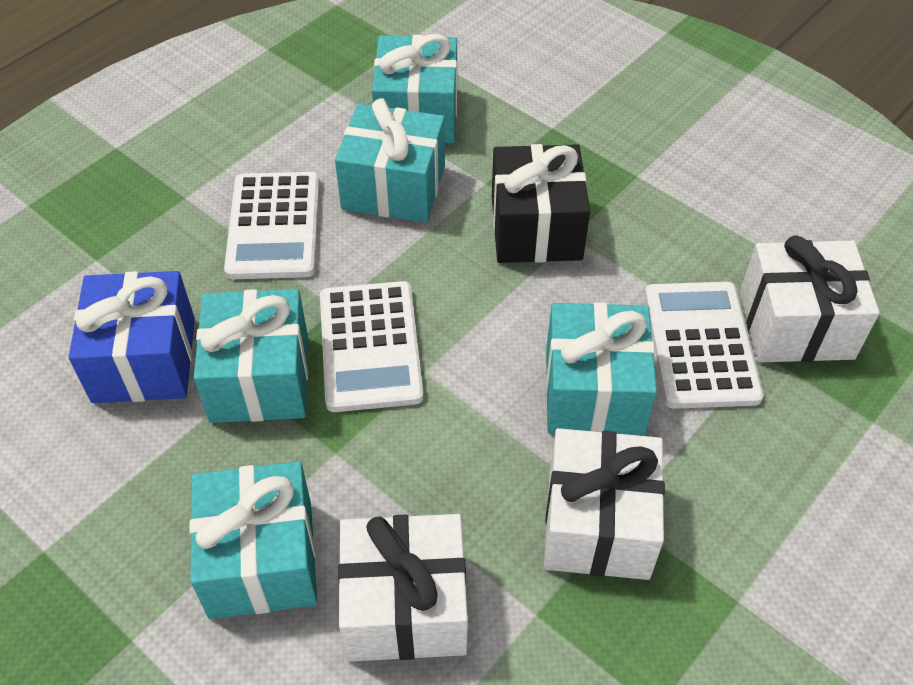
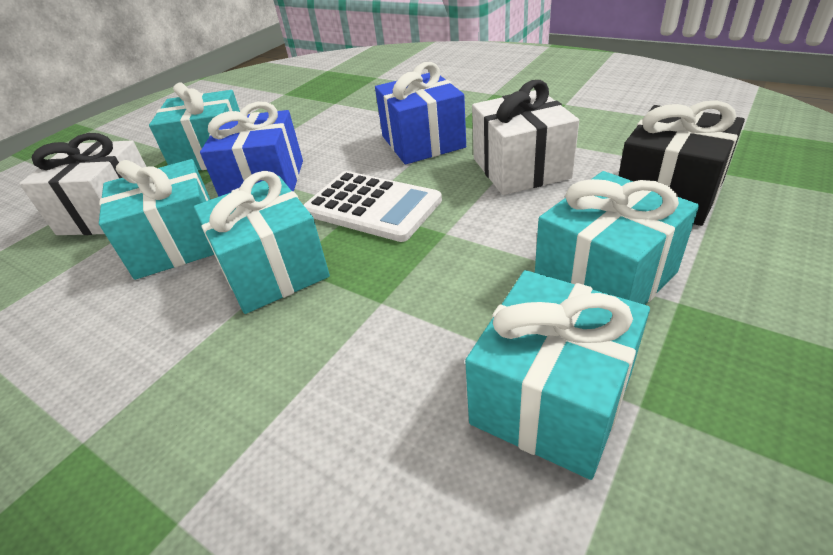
blue gift: 1 -> 2
white calculator: 3 -> 1
white gift: 3 -> 2

